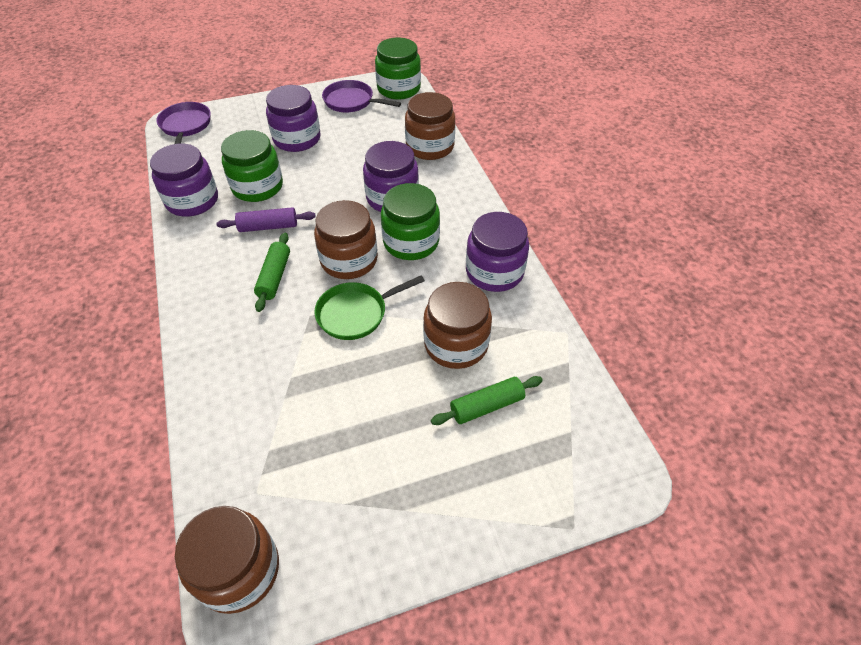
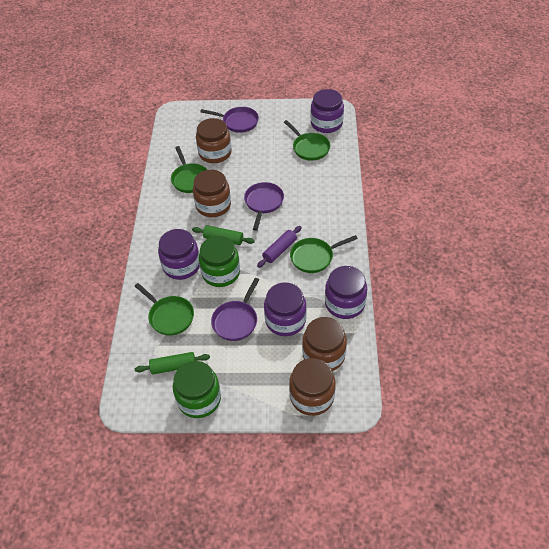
green jar: 3 -> 2
green pan: 1 -> 4
purple pan: 2 -> 3

